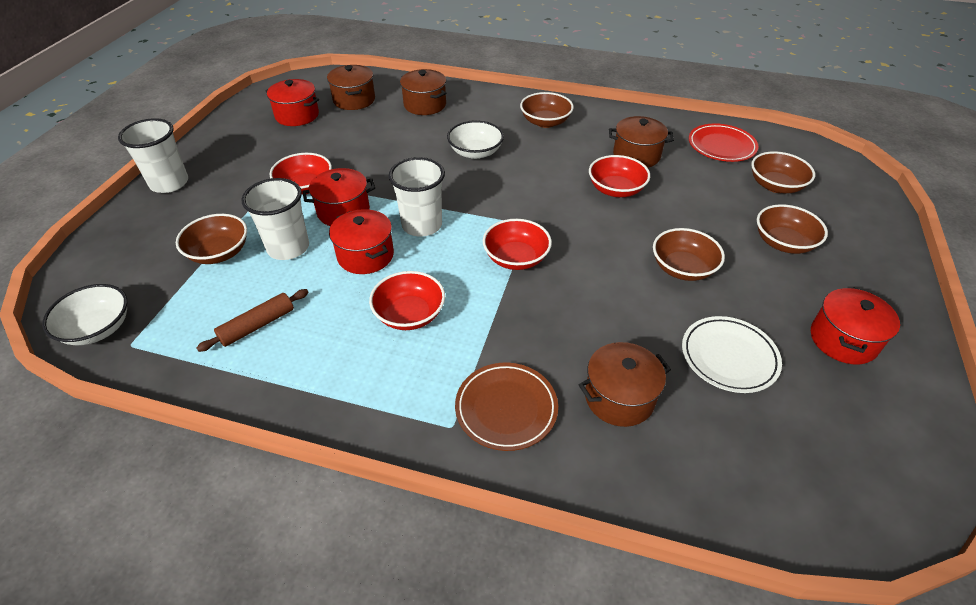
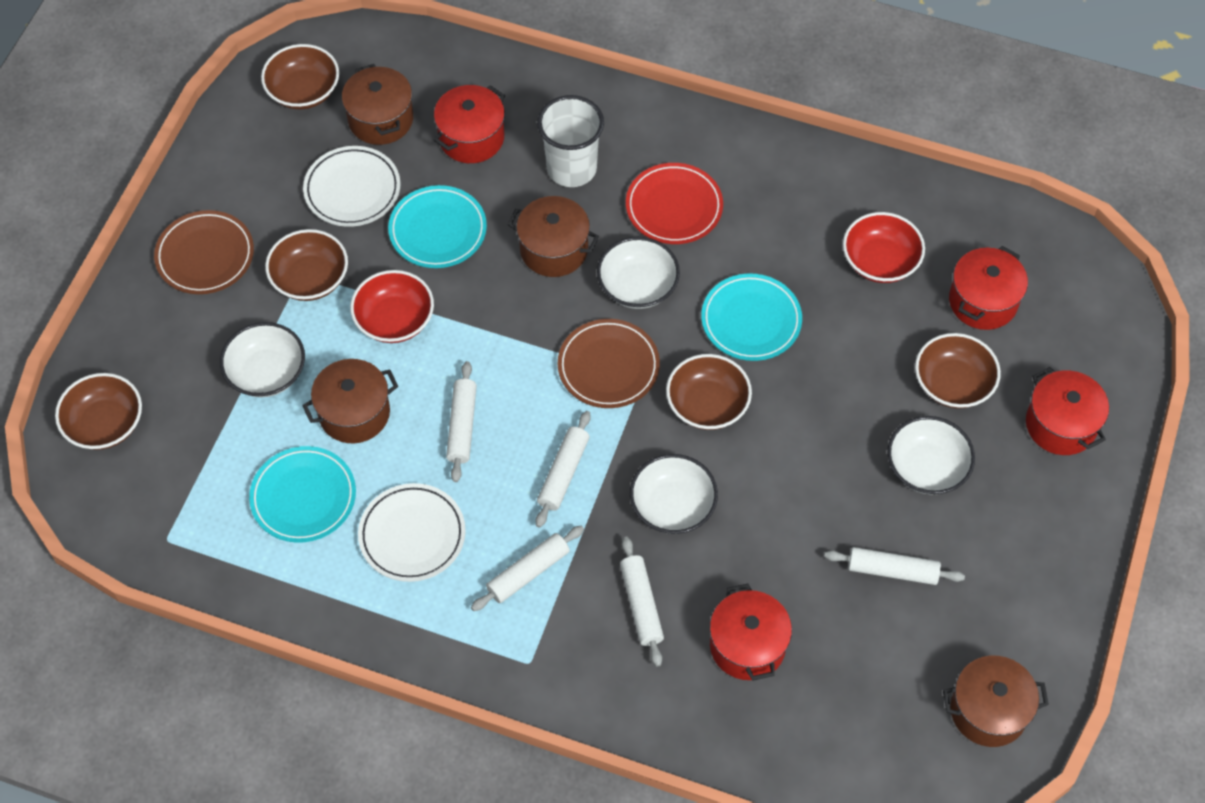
brown plate: 1 -> 2
brown rolling pin: 1 -> 0
red bowl: 4 -> 2
turquoise plate: 0 -> 3
white bowl: 2 -> 4
white cup: 3 -> 1
white plate: 1 -> 2
white rolling pin: 0 -> 5

